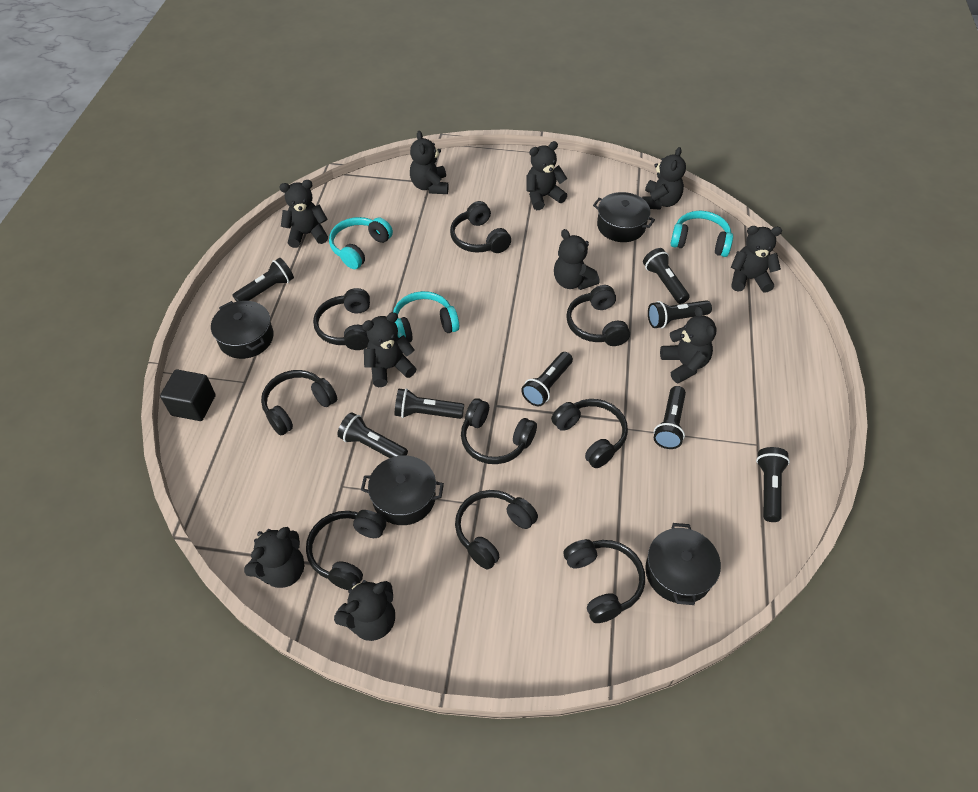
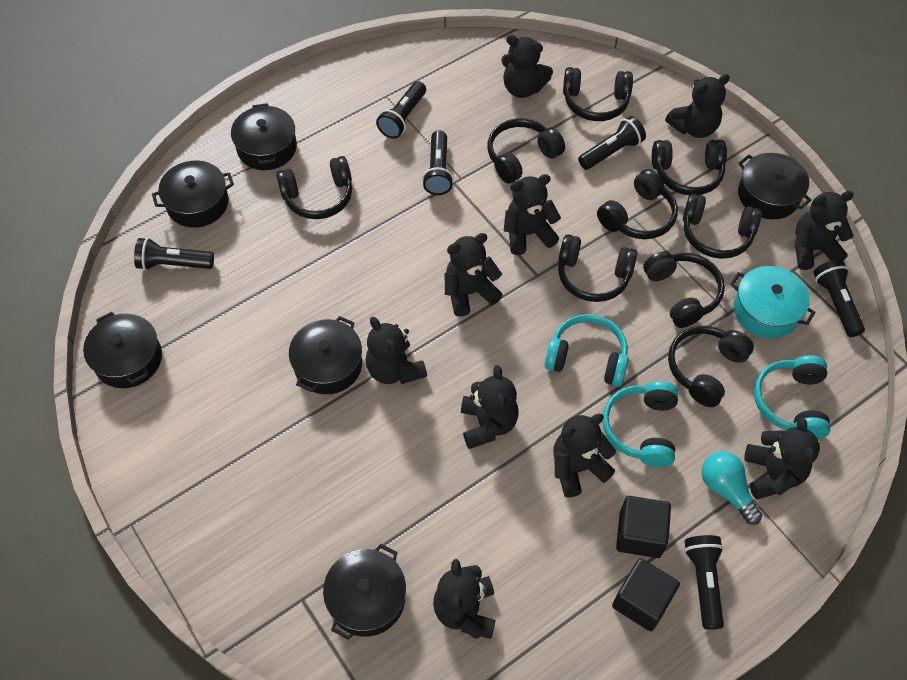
black cube: 1 -> 2
black flashlight: 8 -> 6
black pot: 4 -> 6
turquoise light bulb: 0 -> 1
turquoise pot: 0 -> 1

